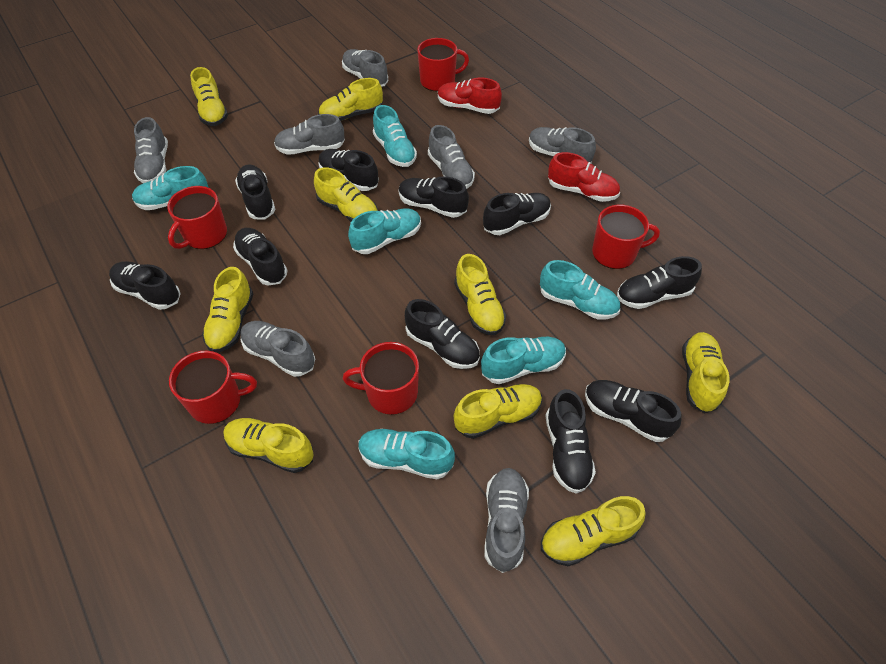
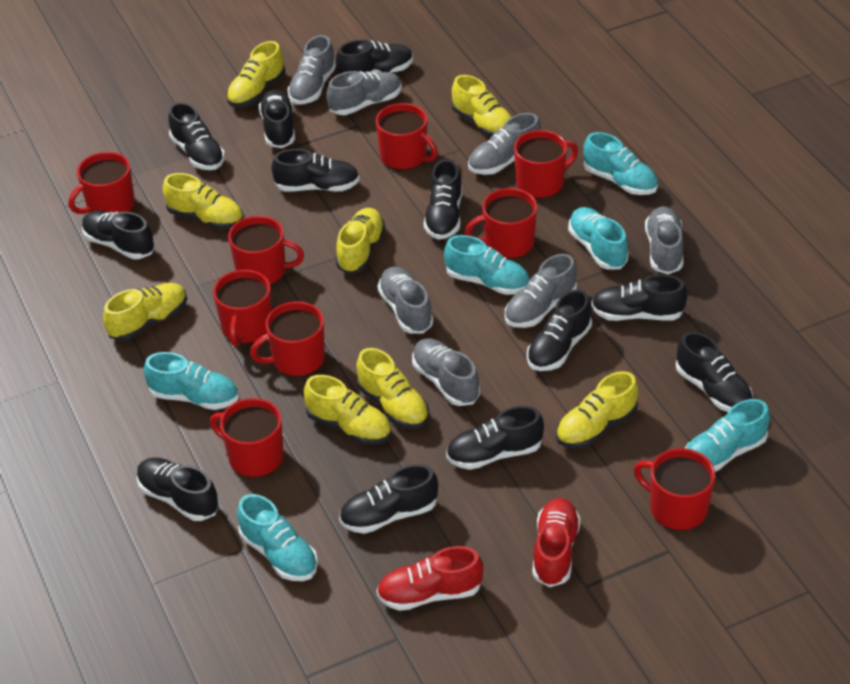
black shoe: 10 -> 12
red mug: 5 -> 9
yellow shoe: 9 -> 8

